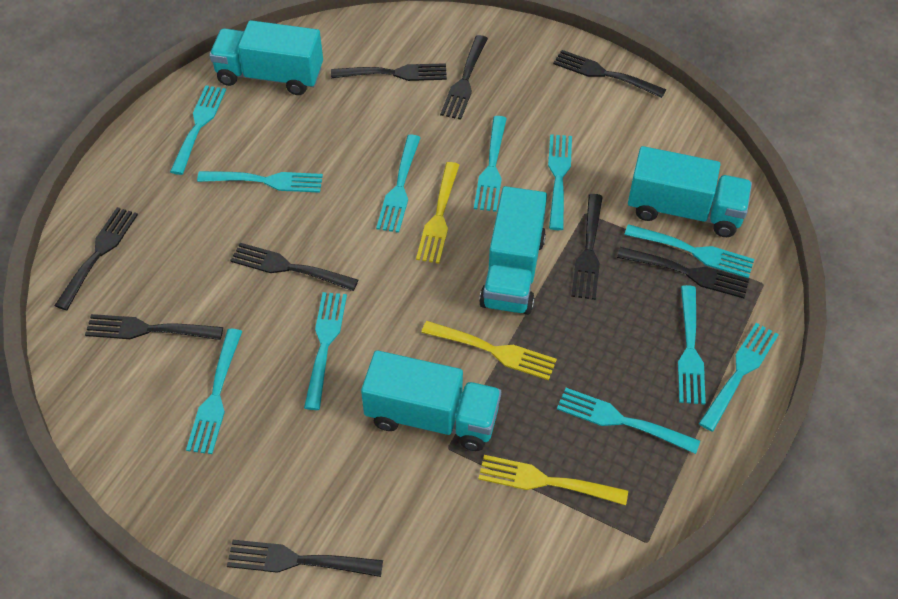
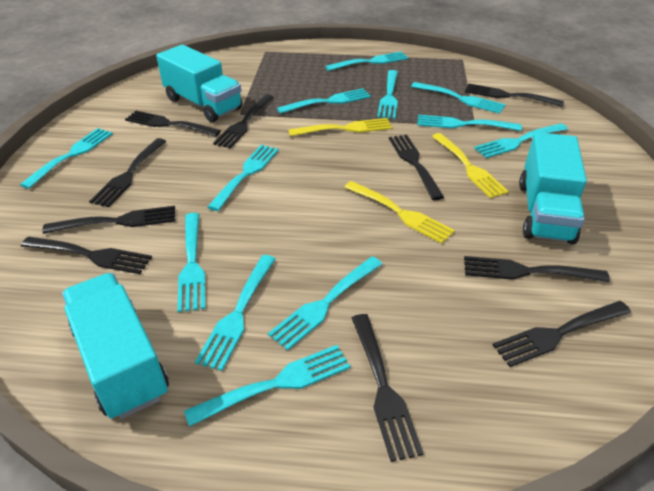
black fork: 9 -> 10
turquoise fork: 11 -> 12
turquoise truck: 4 -> 3

